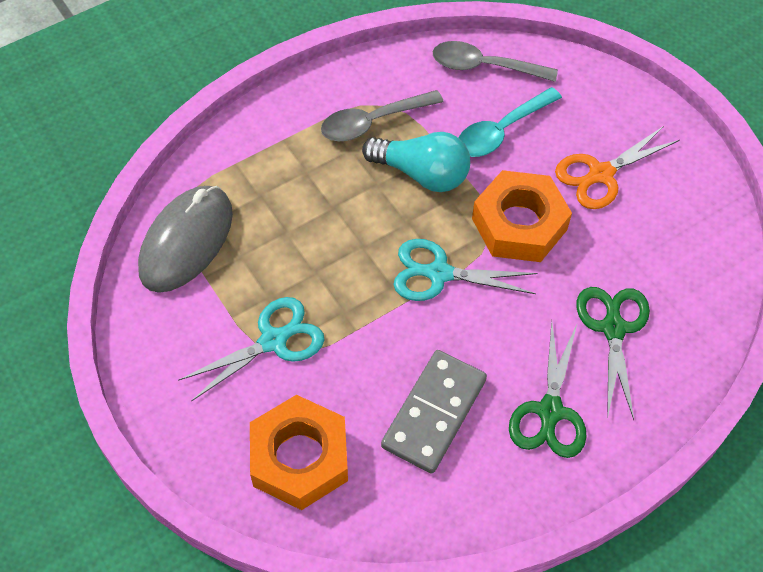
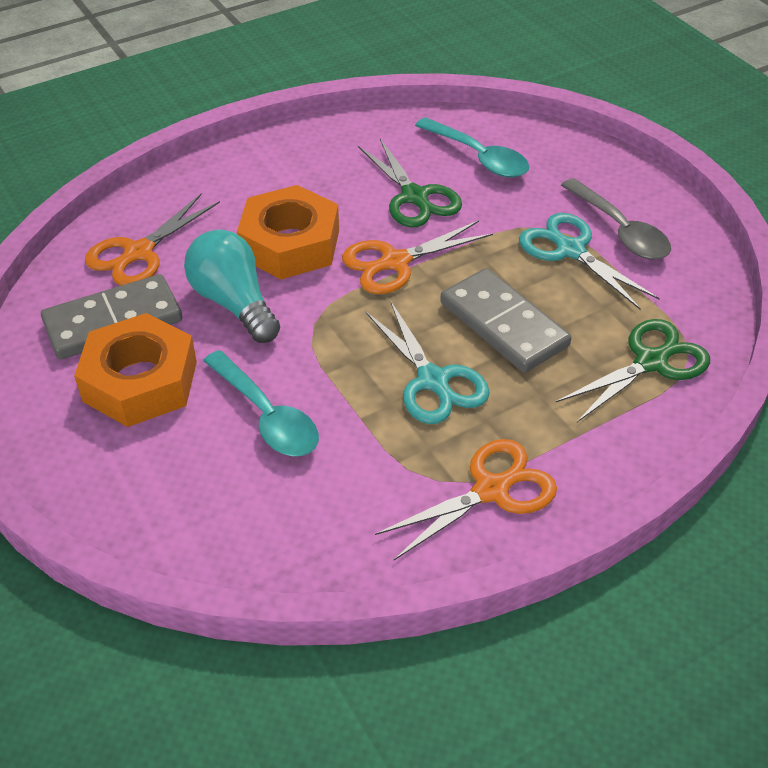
grey domino: 1 -> 2
grey mouse: 1 -> 0
grey spoon: 2 -> 1
orange scissors: 1 -> 3
turquoise spoon: 1 -> 2

